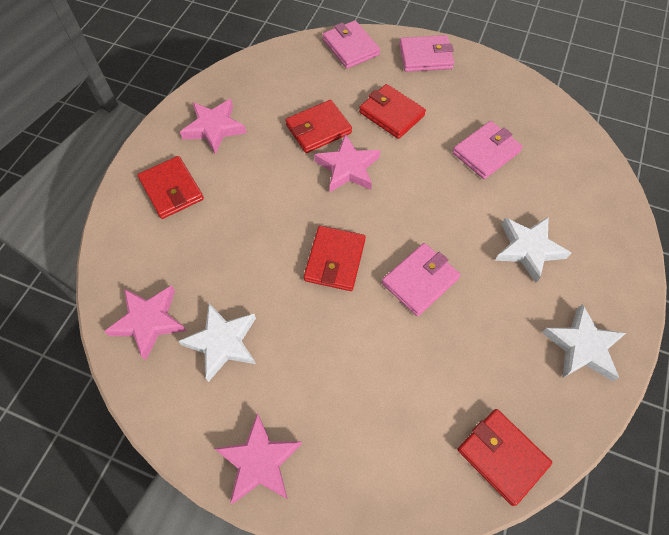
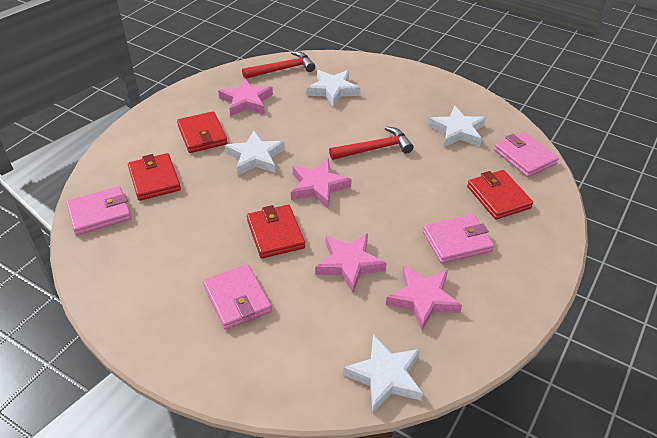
red hammer: 0 -> 2
red wallet: 5 -> 4
white star: 3 -> 4

